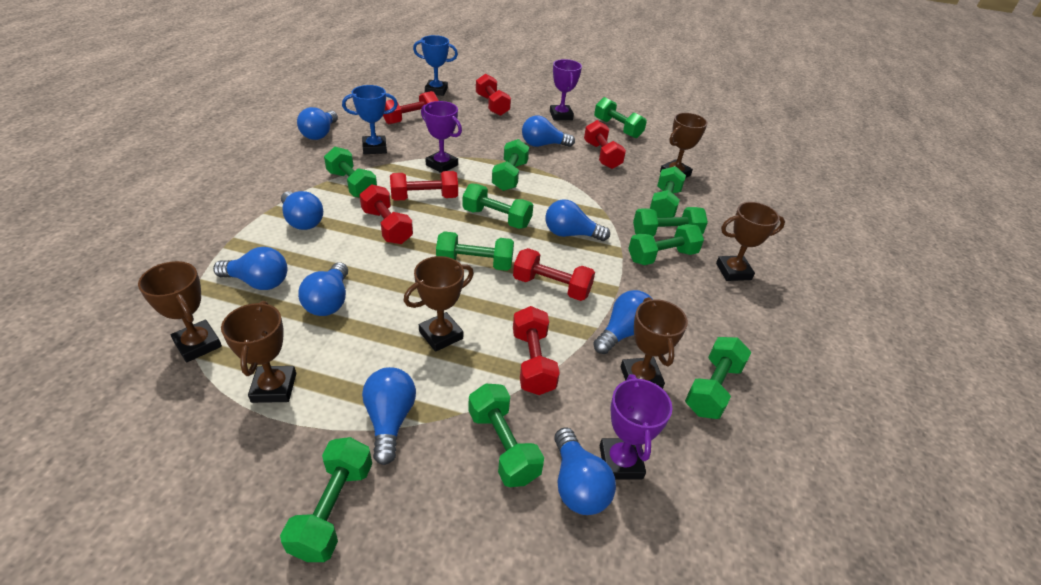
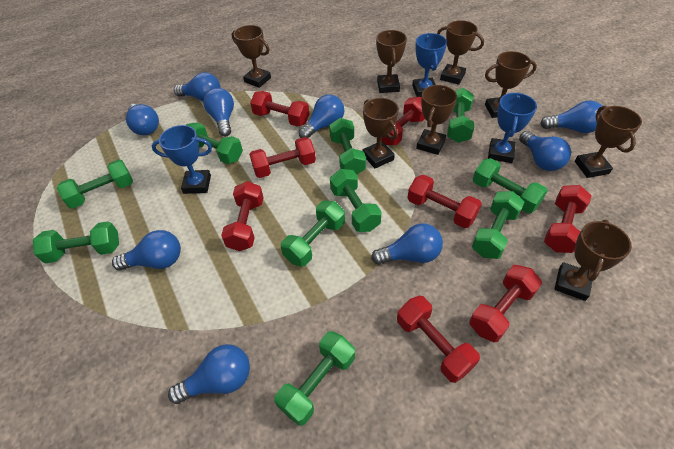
blue trophy: 2 -> 3
brown trophy: 6 -> 8
green dumbbell: 11 -> 10
purple trophy: 3 -> 0
red dumbbell: 7 -> 8

